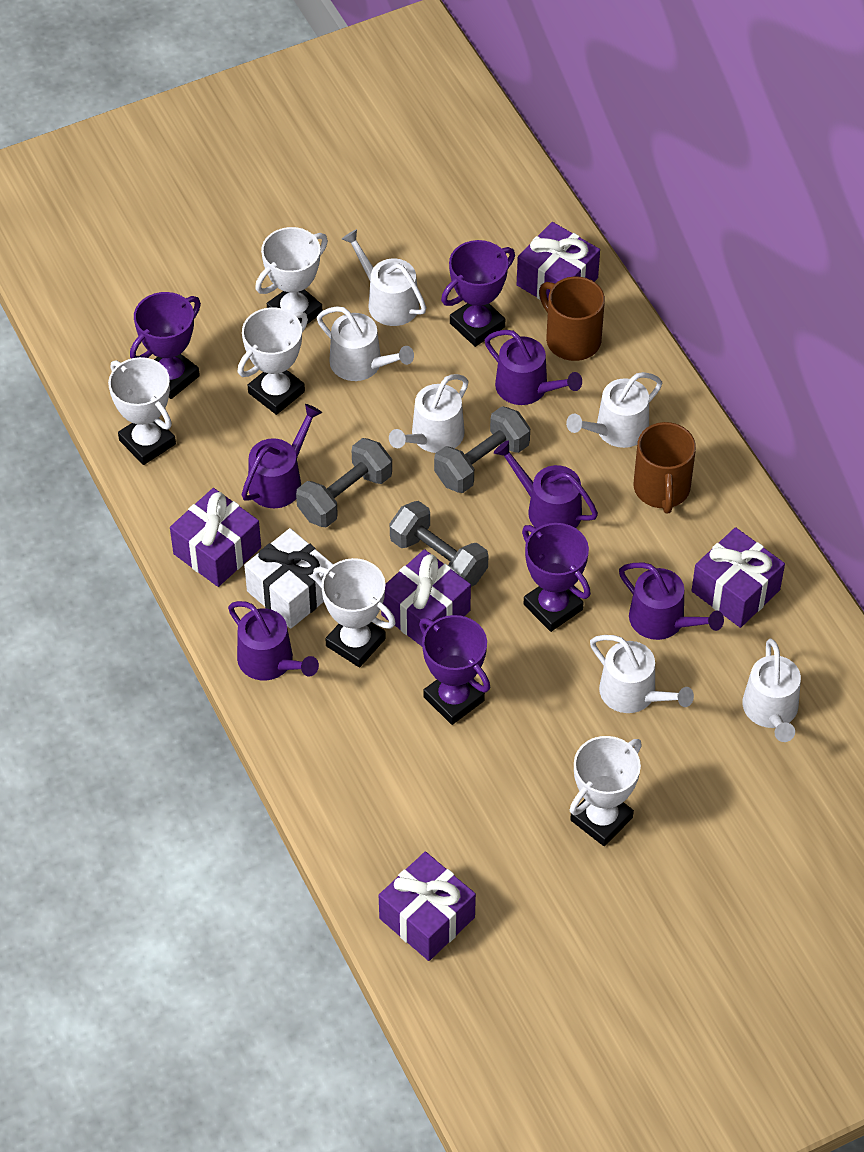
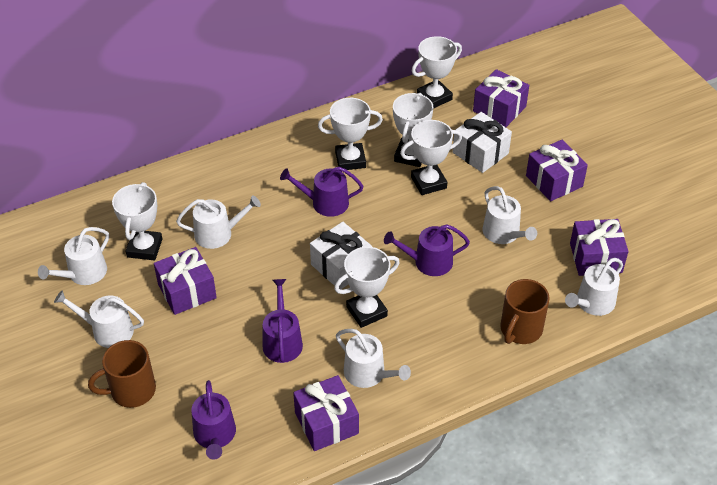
grey dumbbell: 3 -> 0
purple trophy: 4 -> 0
purple watering can: 5 -> 4
white gift: 1 -> 2
white trophy: 5 -> 6

